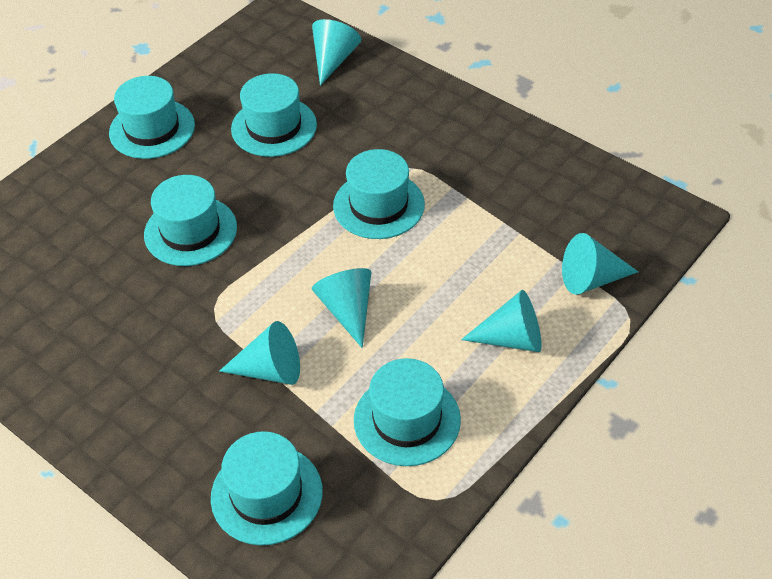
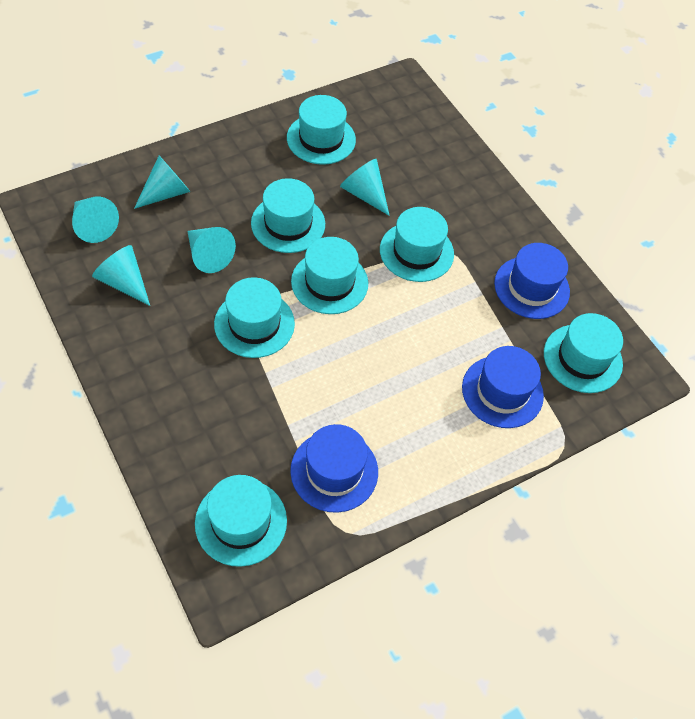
blue hat: 0 -> 3
turquoise hat: 6 -> 7

